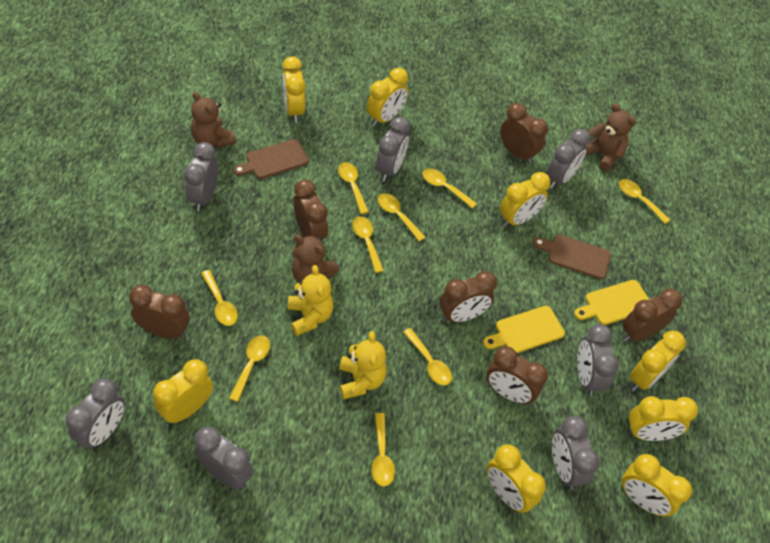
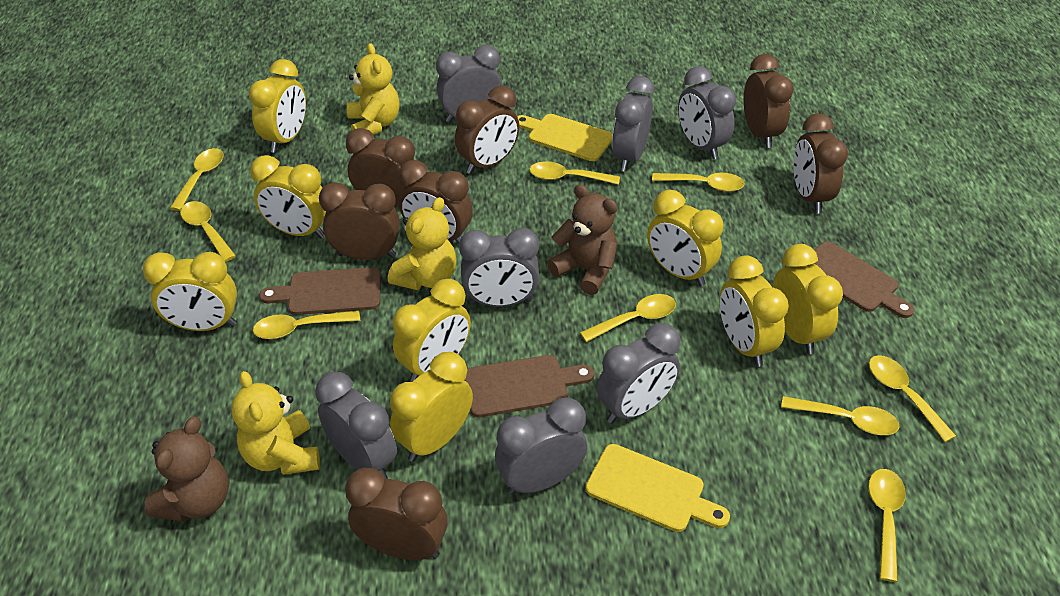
brown clock: 6 -> 7
brown cutting board: 2 -> 3
brown teddy bear: 3 -> 2
yellow teddy bear: 2 -> 3

